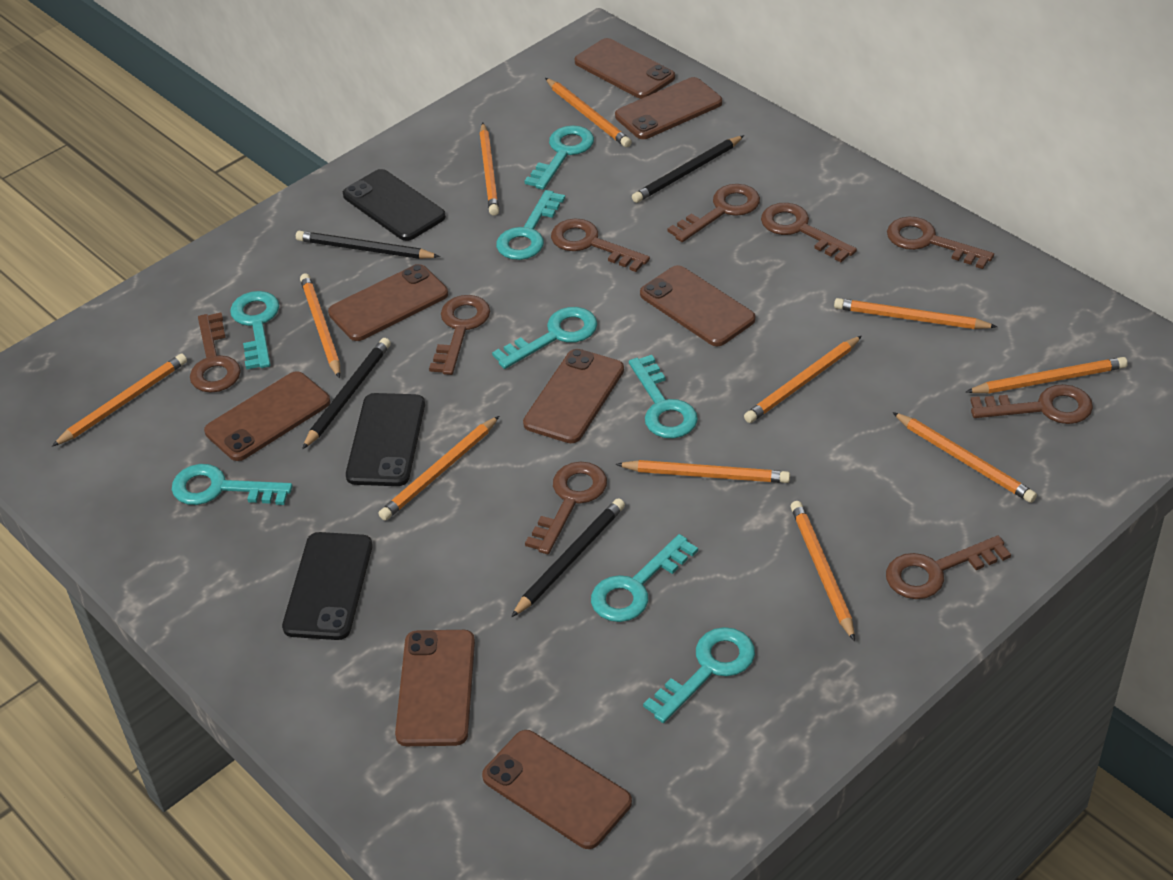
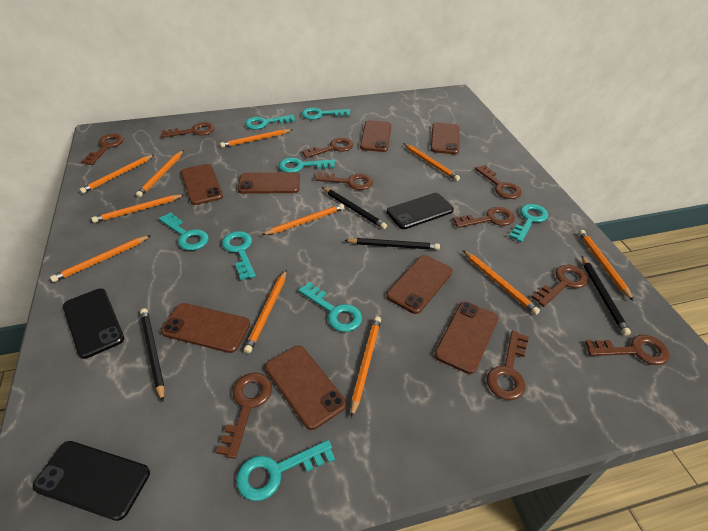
brown key: 9 -> 10

